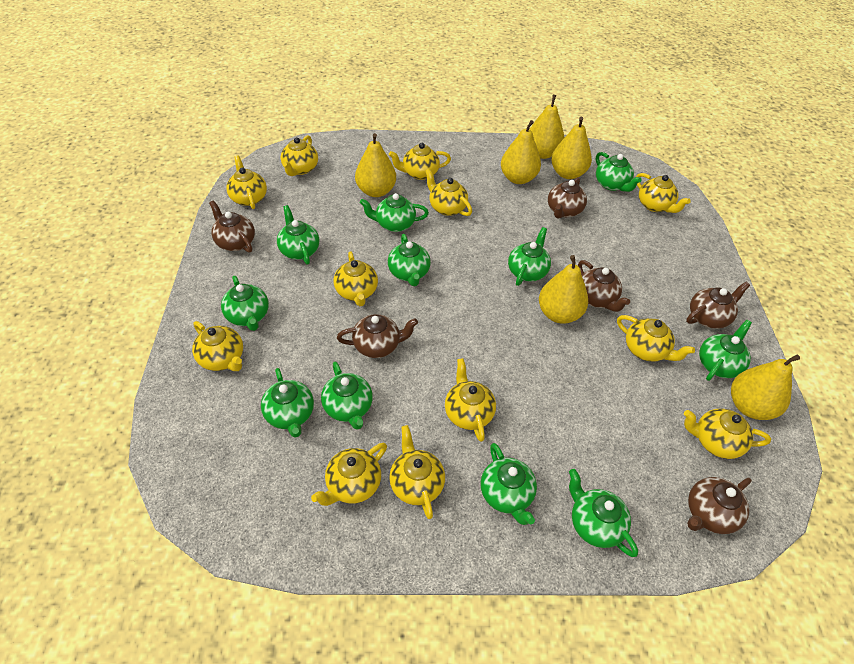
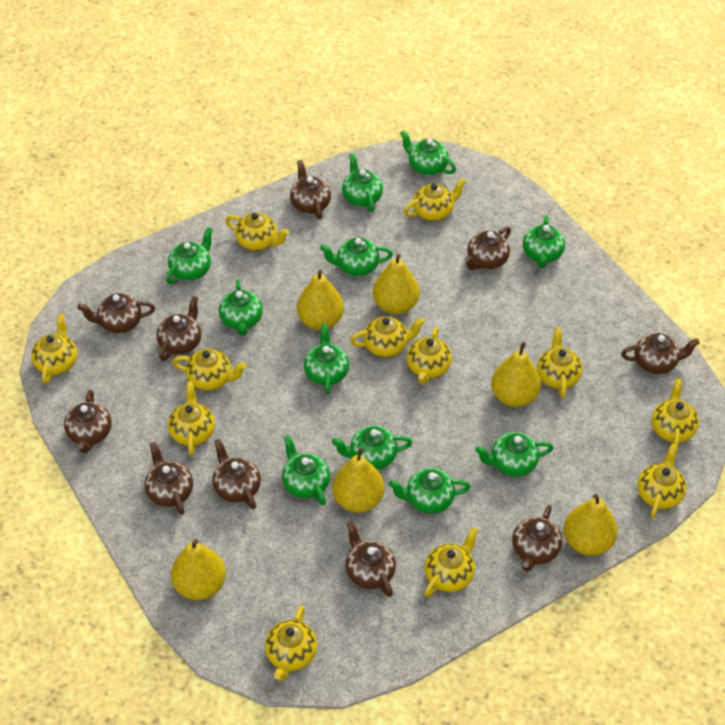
brown teapot: 6 -> 10

